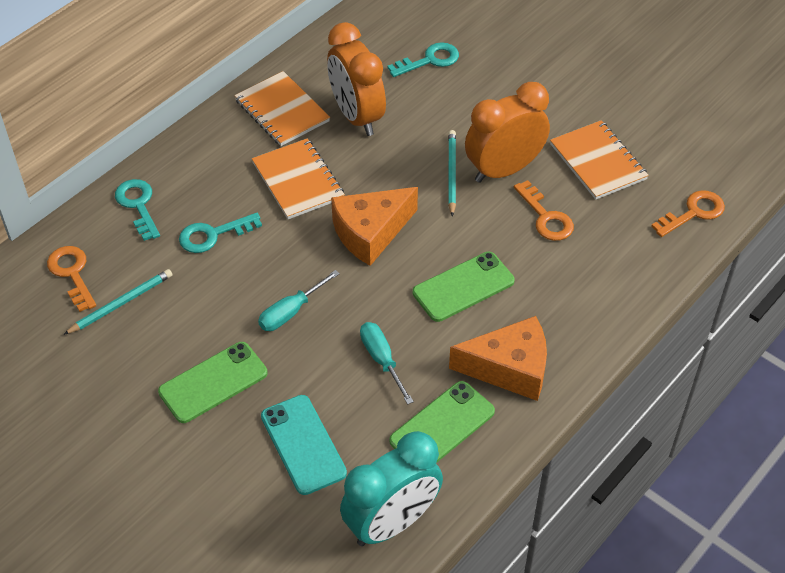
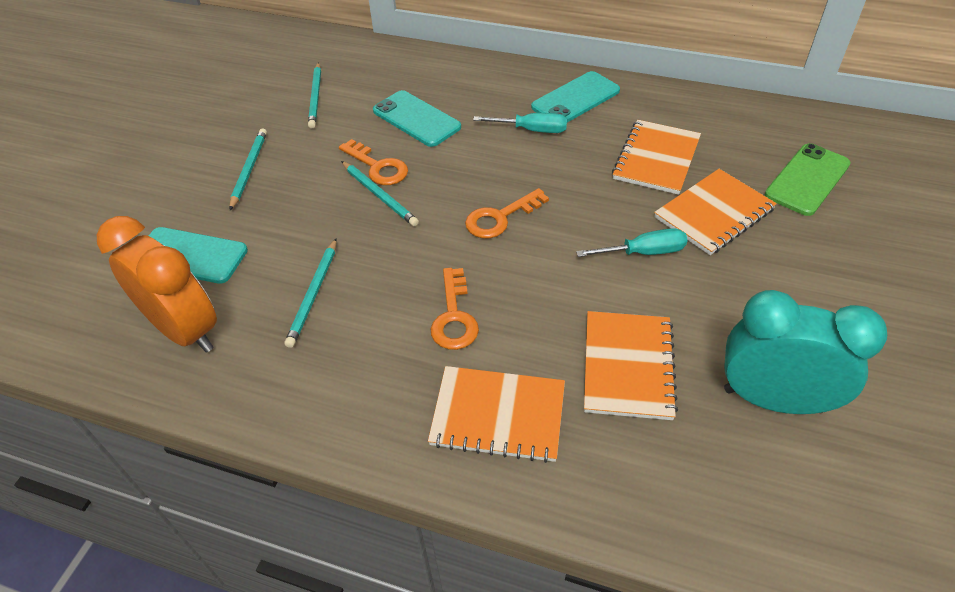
green phone: 3 -> 1
orange cheese: 2 -> 0
orange clock: 2 -> 1
orange notebook: 3 -> 4
turquoise key: 3 -> 0
turquoise pencil: 2 -> 4
turquoise phone: 1 -> 3

